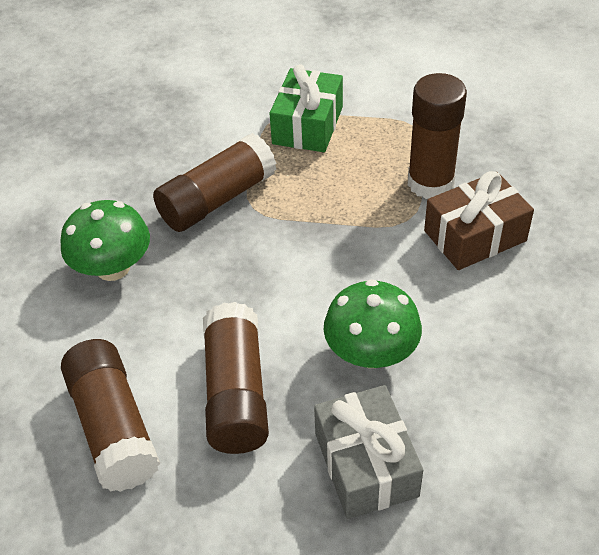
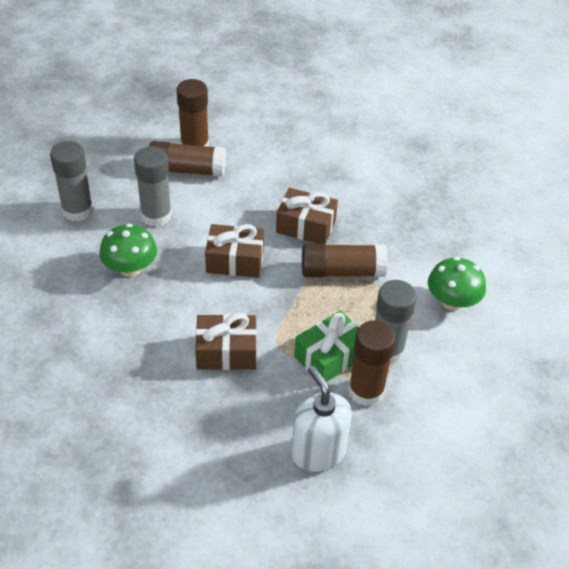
brown gift: 1 -> 3
grey gift: 1 -> 0
grey glue stick: 0 -> 3
white soap dispenser: 0 -> 1

